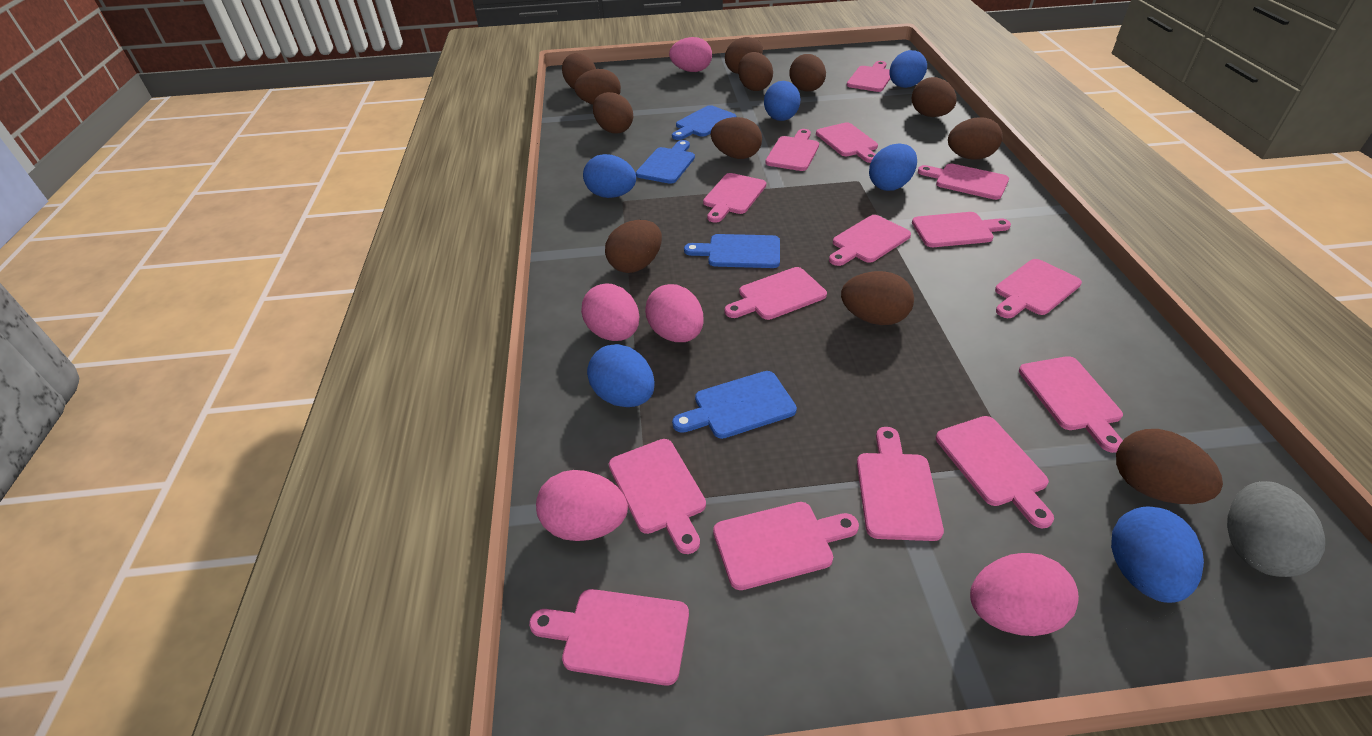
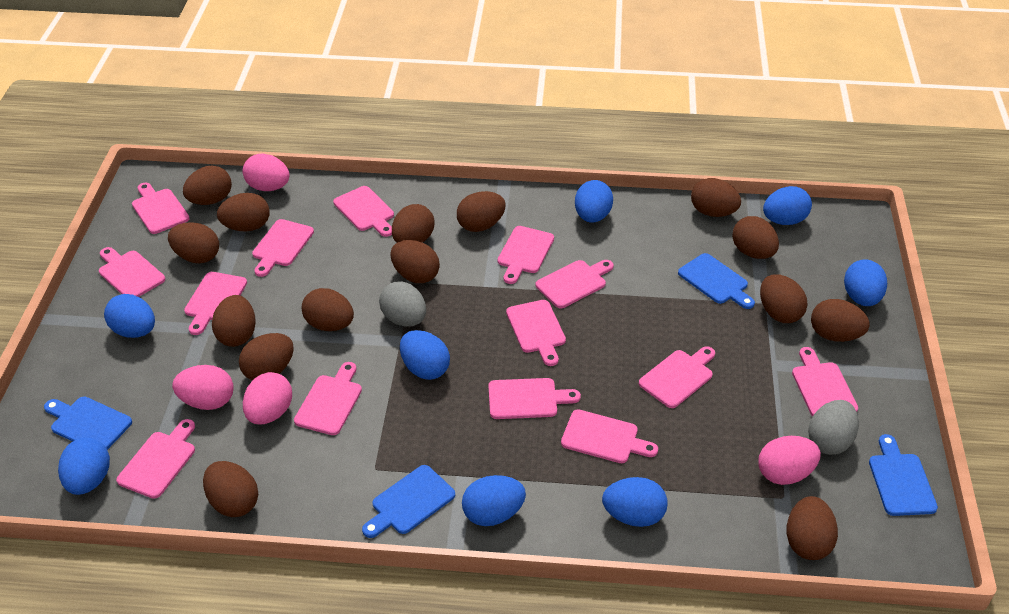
blue egg: 6 -> 8
brown egg: 12 -> 15
grey egg: 1 -> 2
pink cutting board: 15 -> 14
pink egg: 5 -> 4

